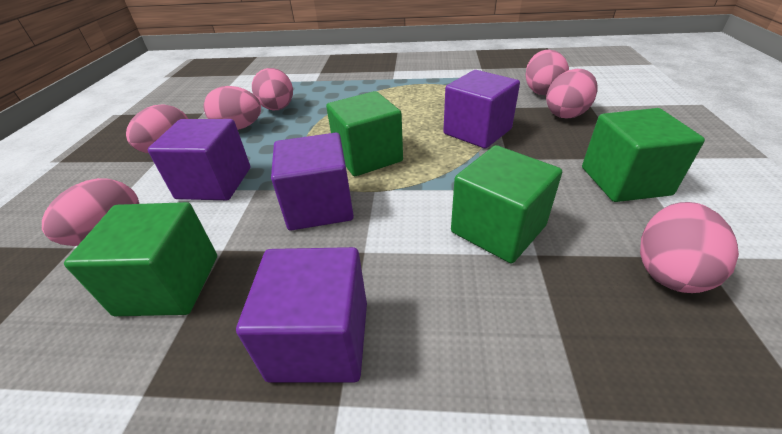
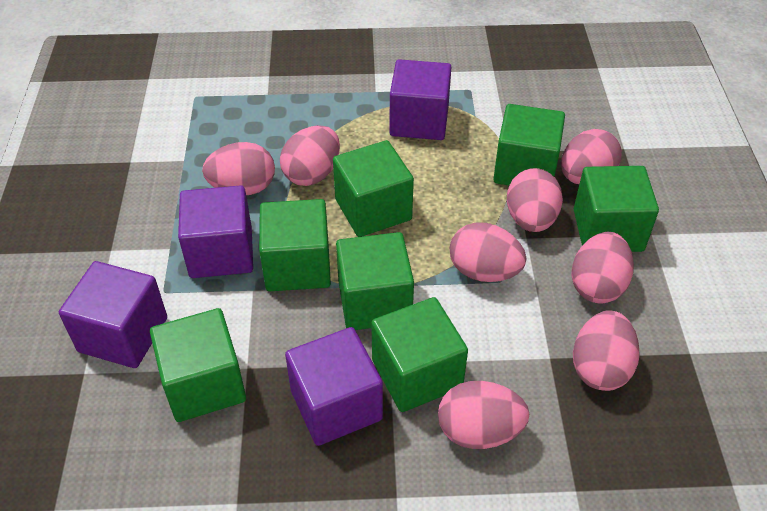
green cube: 4 -> 7
pink egg: 7 -> 8

